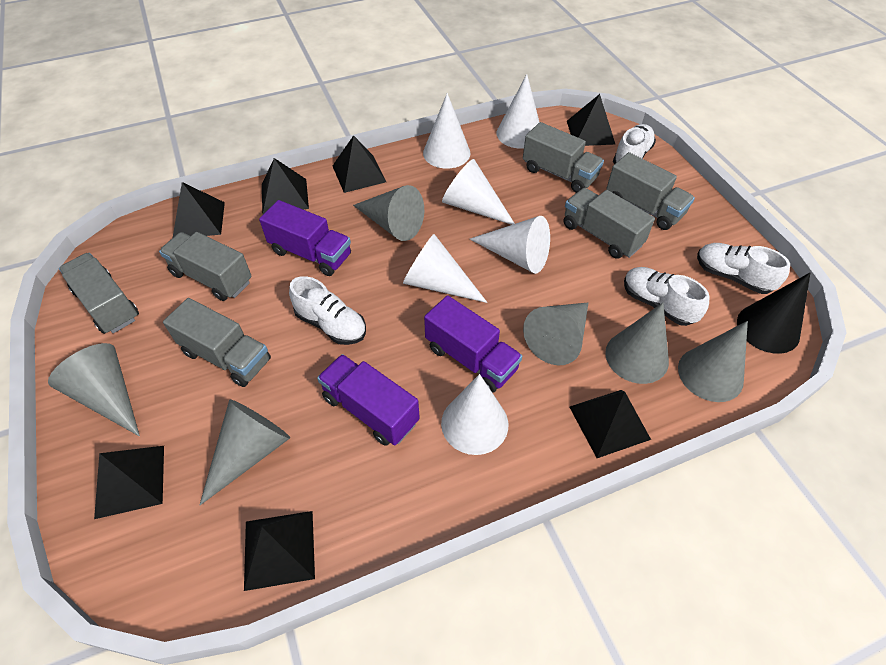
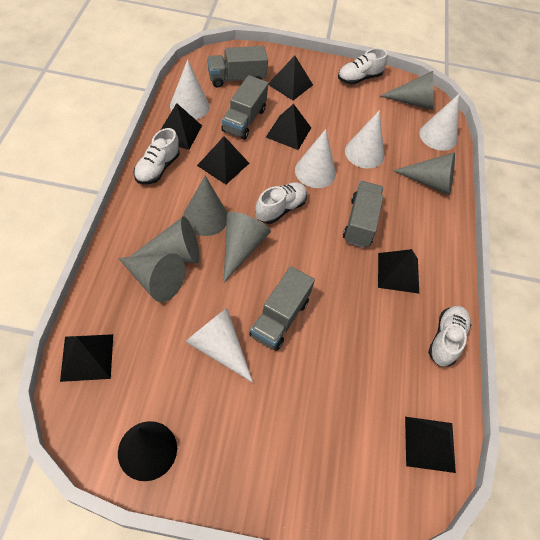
grey truck: 6 -> 4
purple truck: 3 -> 0
white cone: 6 -> 5

